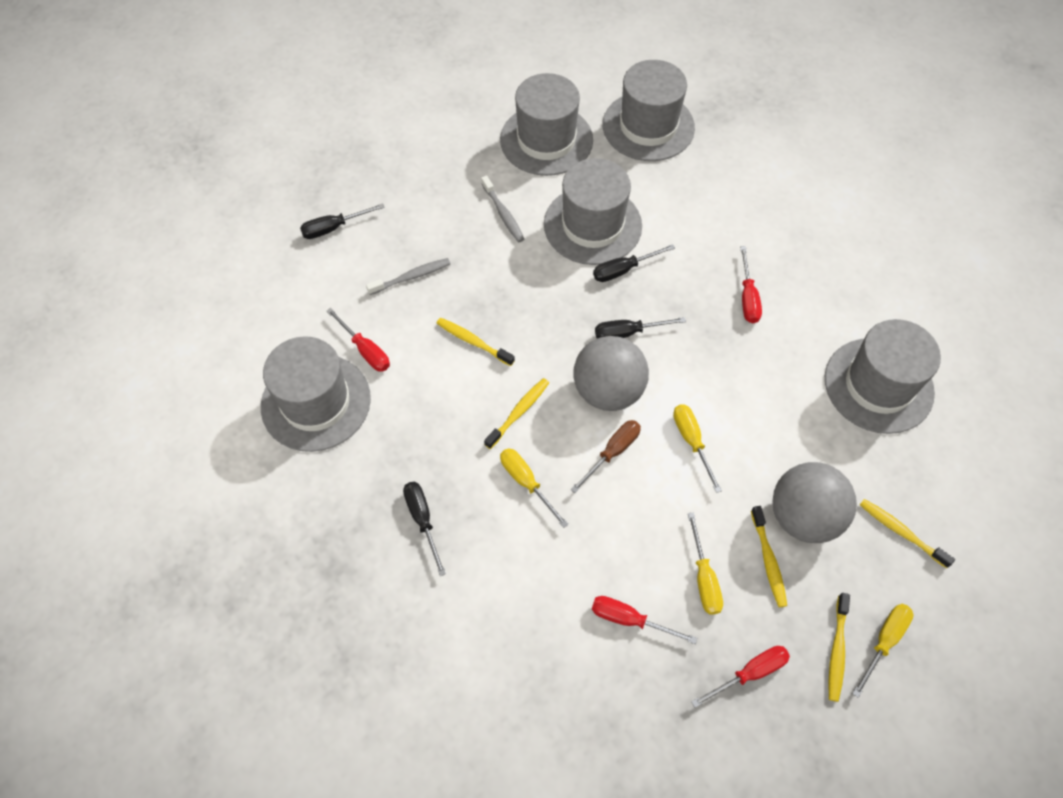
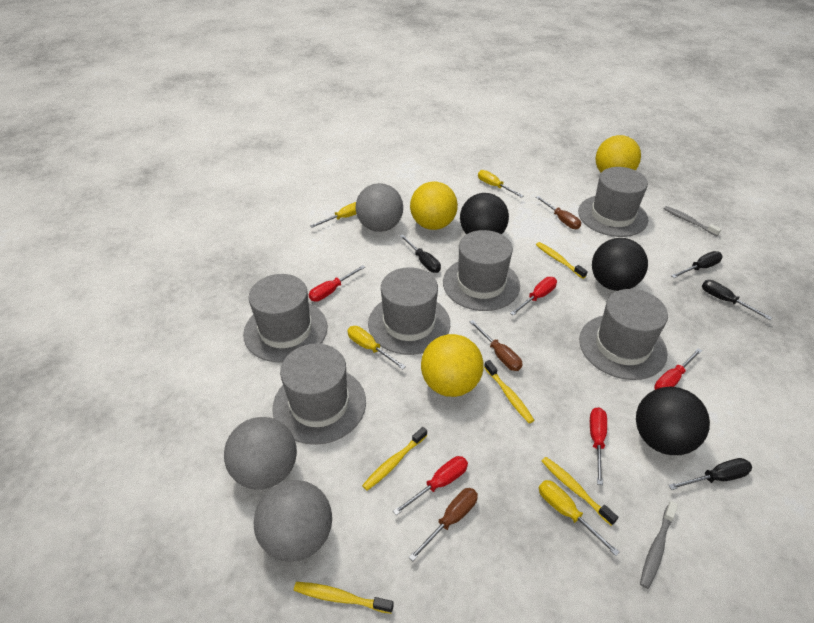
black ball: 0 -> 3
brown screwdriver: 1 -> 3
grey ball: 2 -> 3
grey hat: 5 -> 6
red screwdriver: 4 -> 5
yellow ball: 0 -> 3

